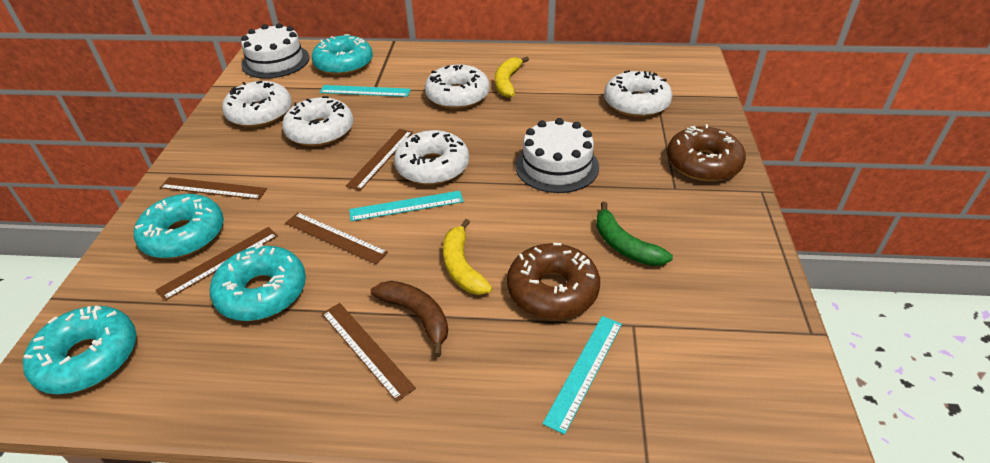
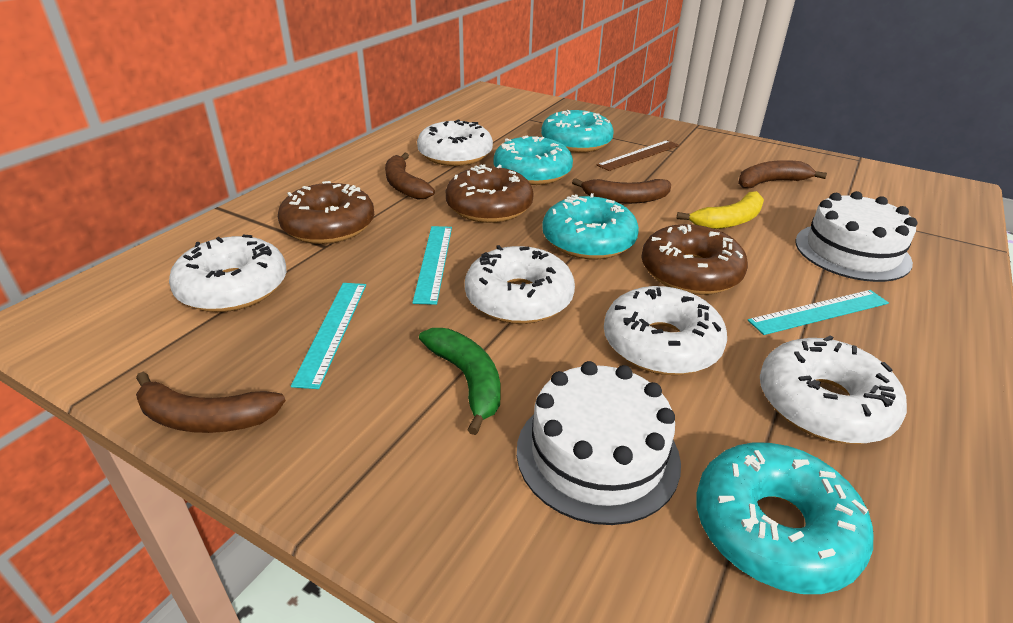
brown banana: 1 -> 4
brown donut: 2 -> 3
brown ruler: 5 -> 1
yellow banana: 2 -> 1

